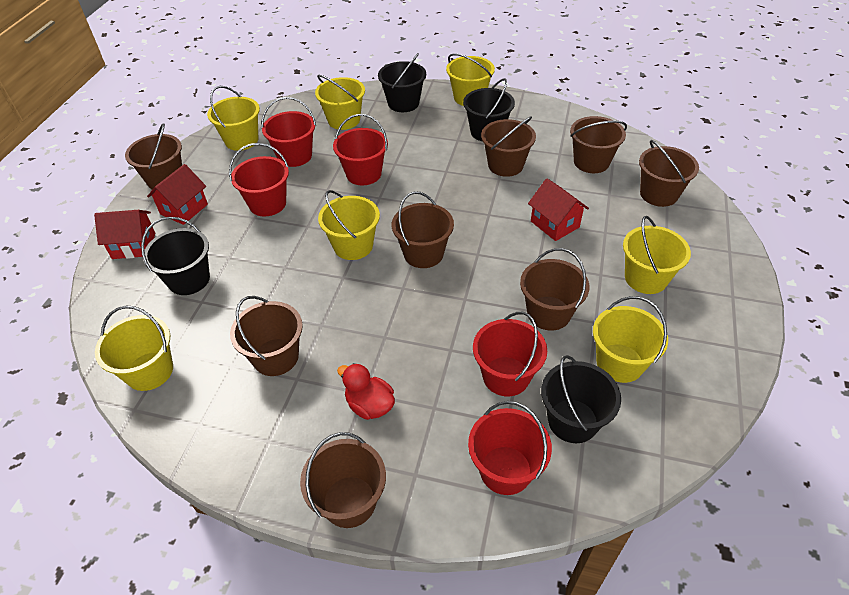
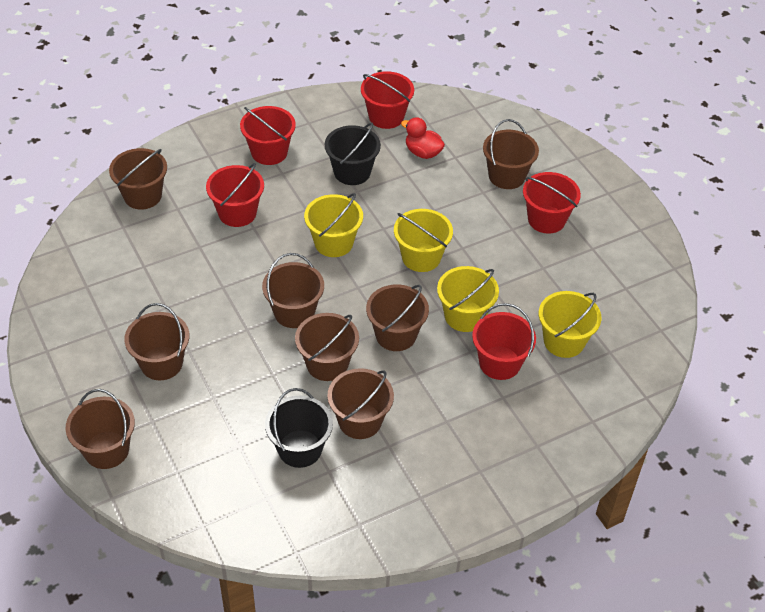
black bucket: 4 -> 2
red house: 3 -> 0
yellow bucket: 7 -> 4

